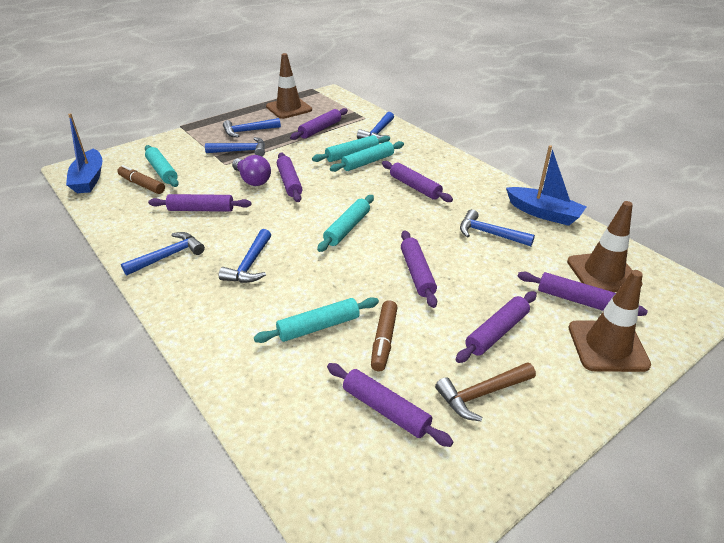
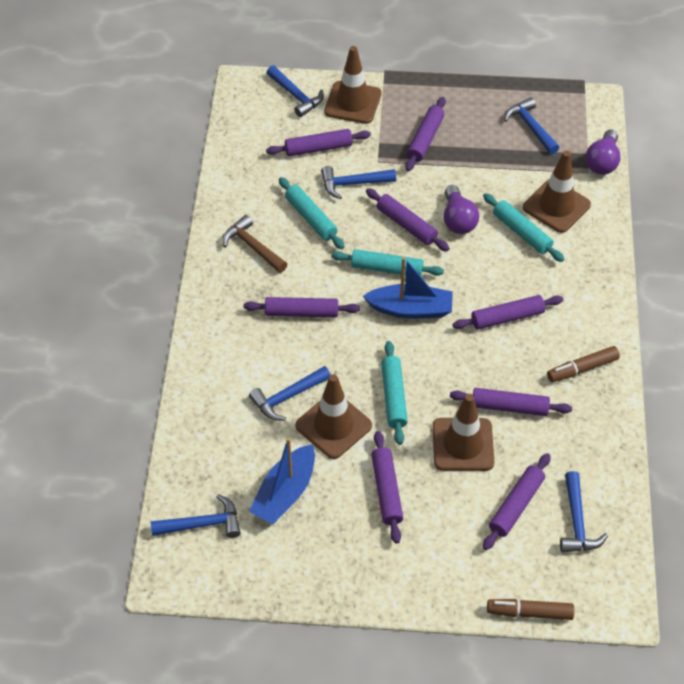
brown traffic cone: 3 -> 4
purple light bulb: 1 -> 2
turquoise rolling pin: 5 -> 4

